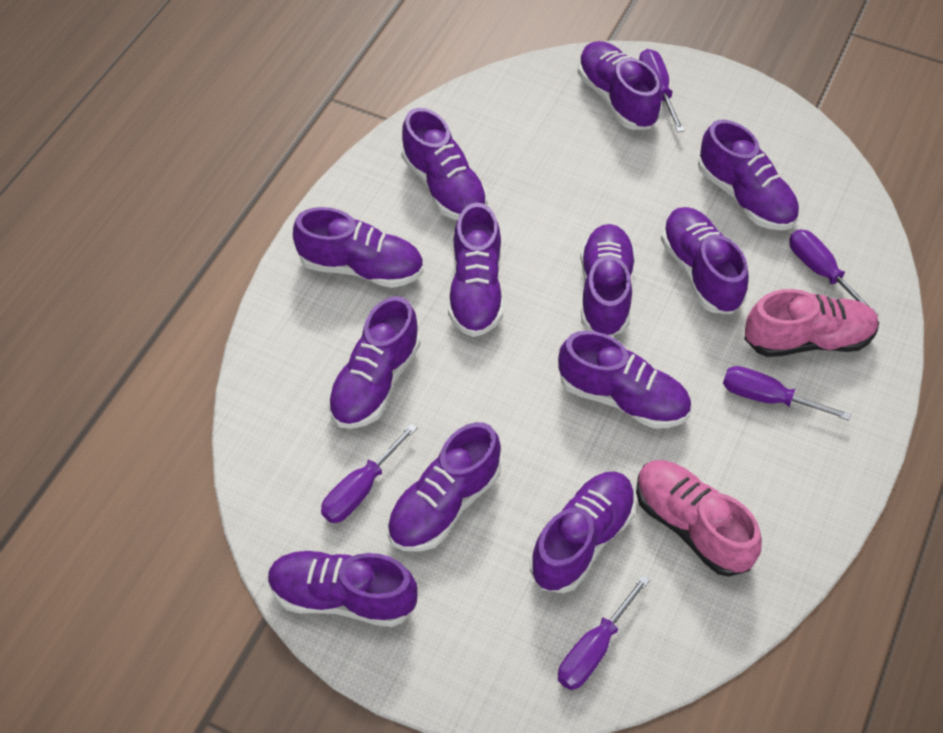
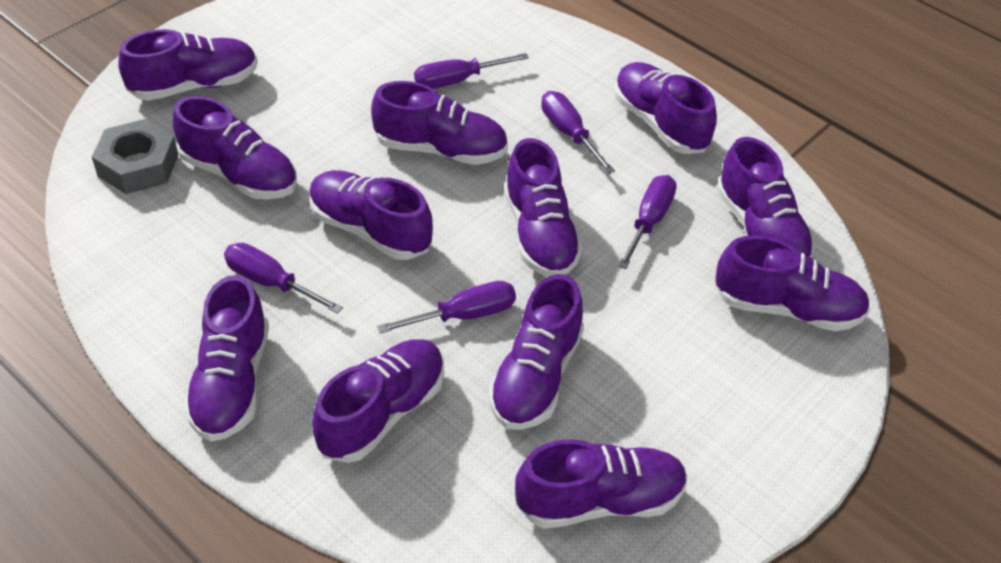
grey nut: 0 -> 1
pink shoe: 2 -> 0

